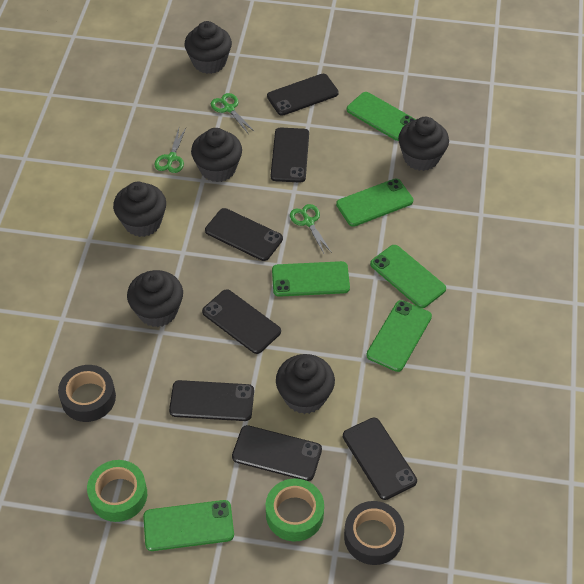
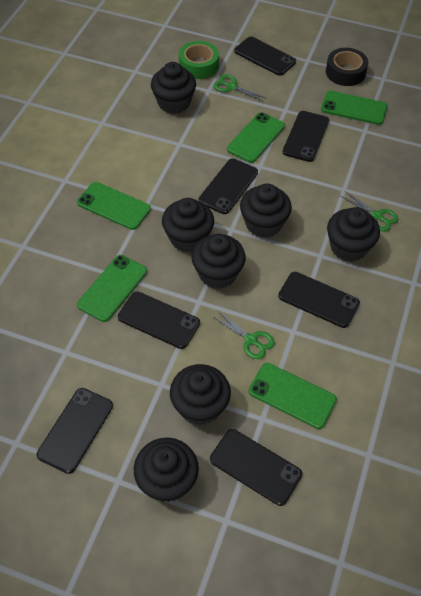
black cupcake: 6 -> 7
black tape: 2 -> 1
green phone: 6 -> 5
green tape: 2 -> 1

